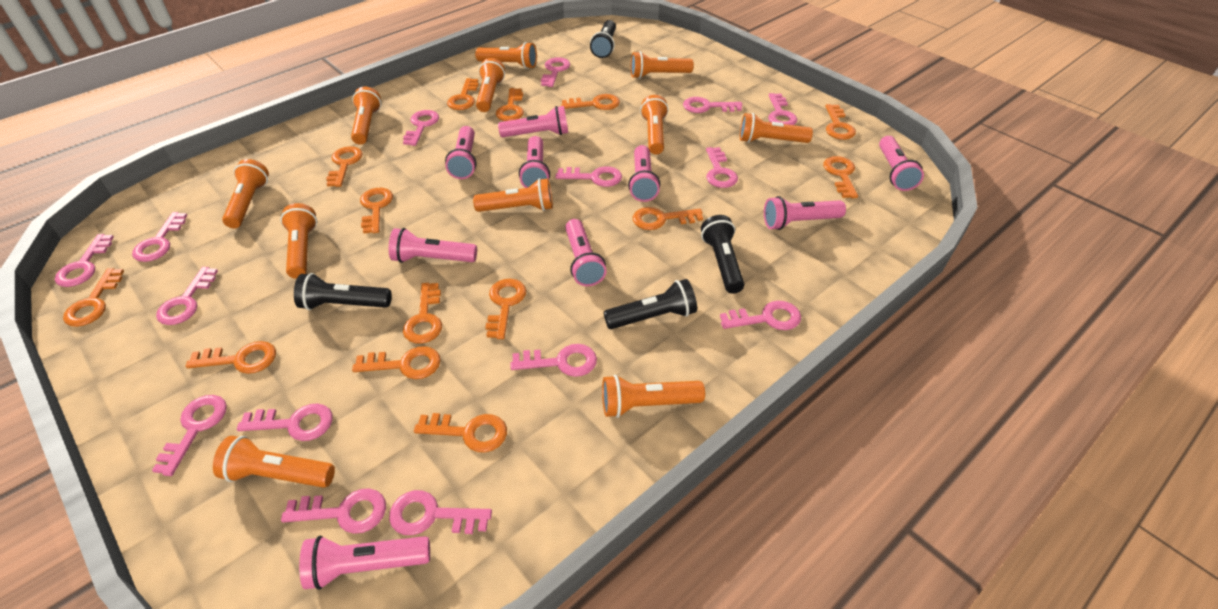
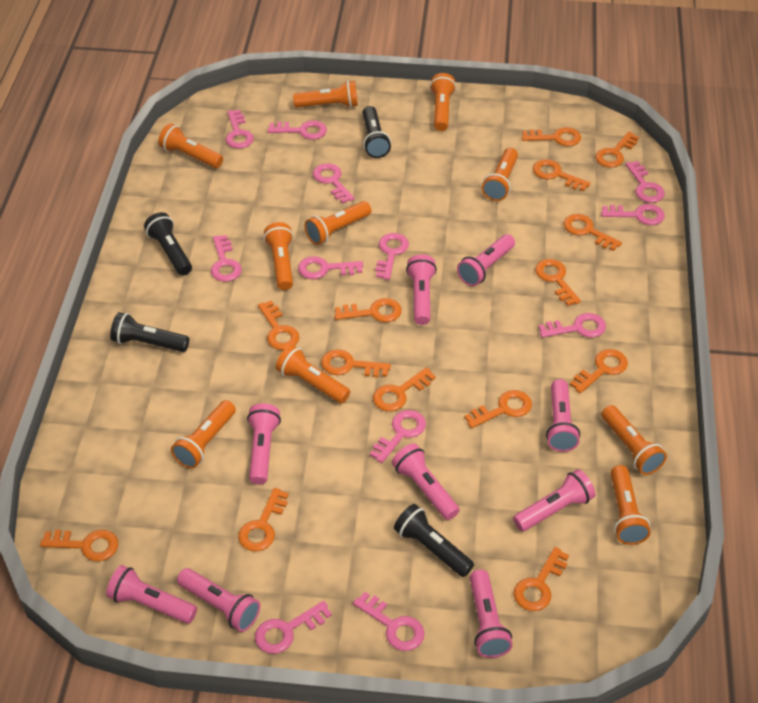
orange flashlight: 11 -> 10
pink key: 15 -> 12

